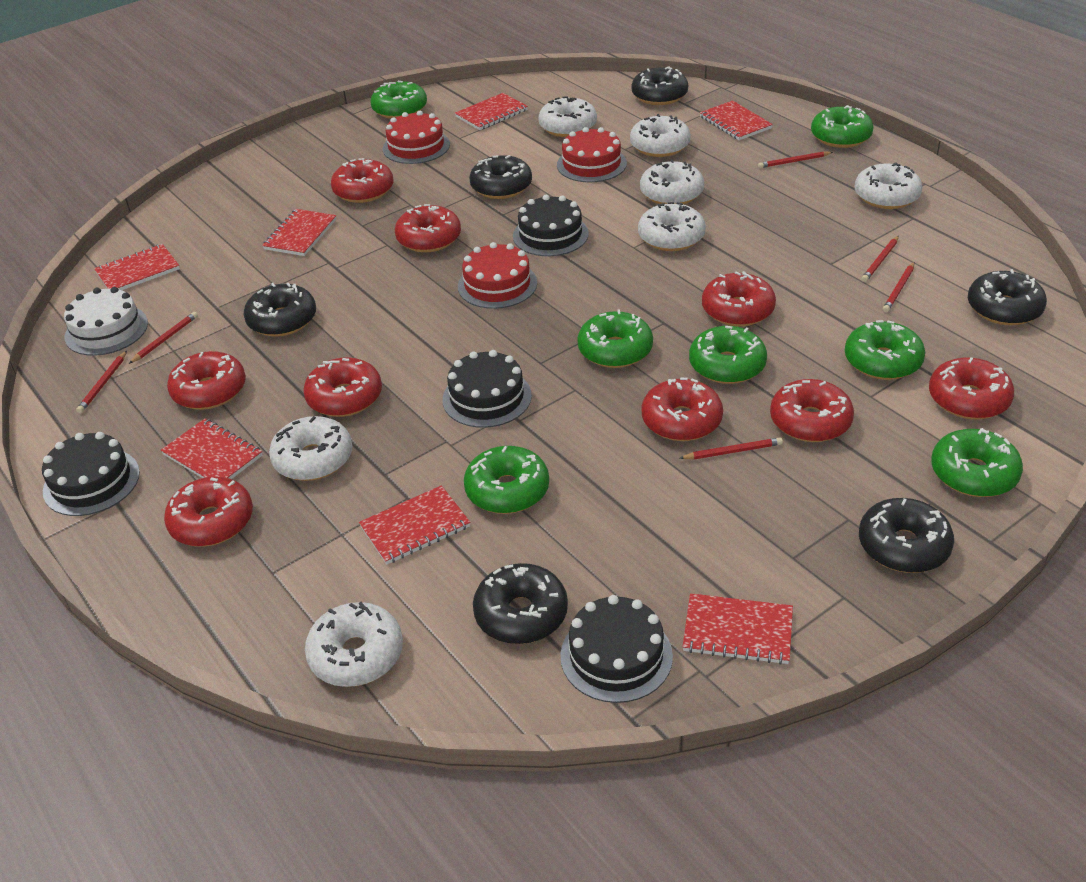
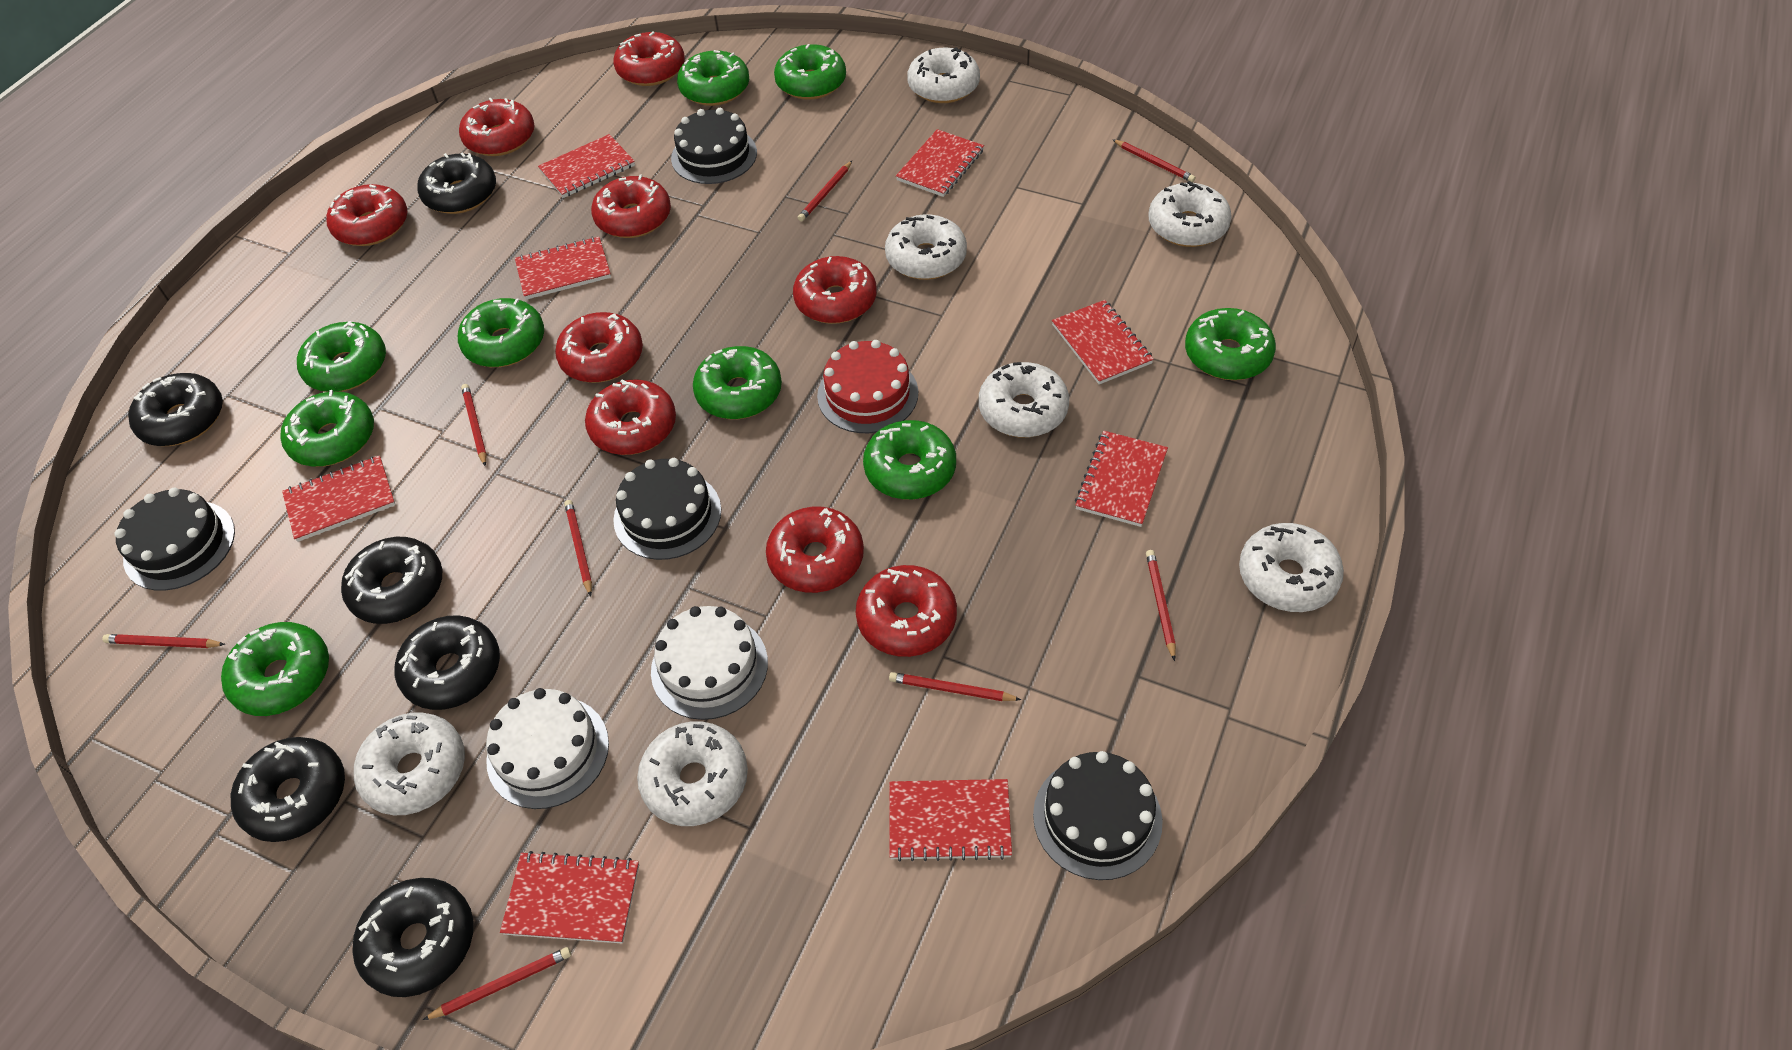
green donut: 7 -> 9
red cake: 3 -> 1
red notebook: 7 -> 8
red pencil: 6 -> 8
white cake: 1 -> 2

